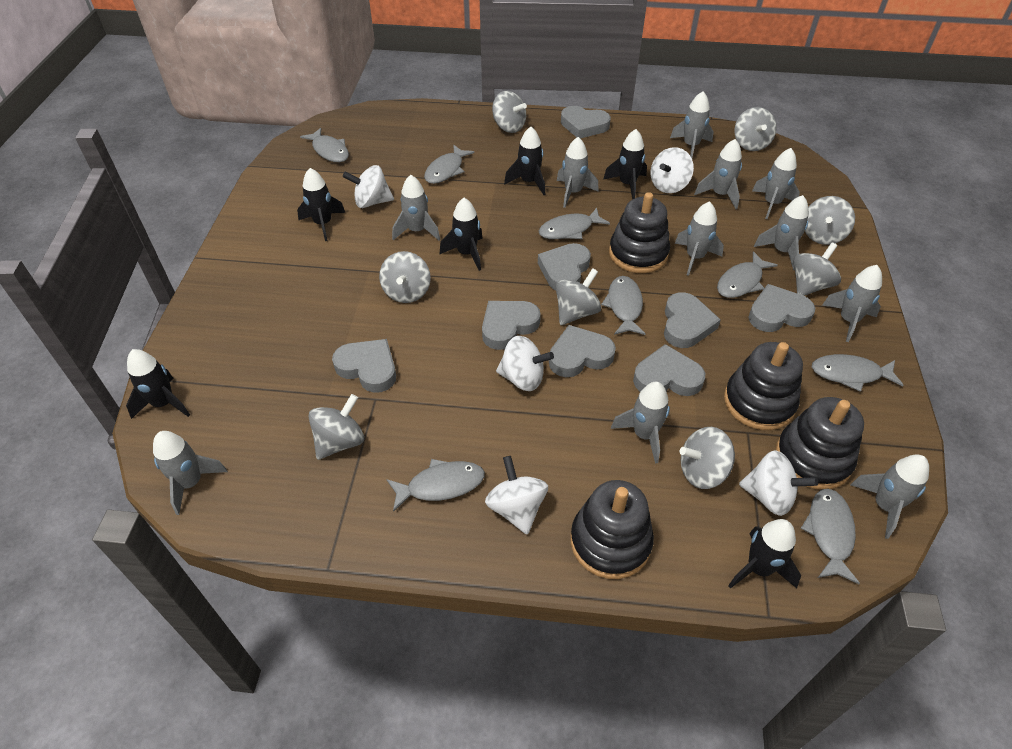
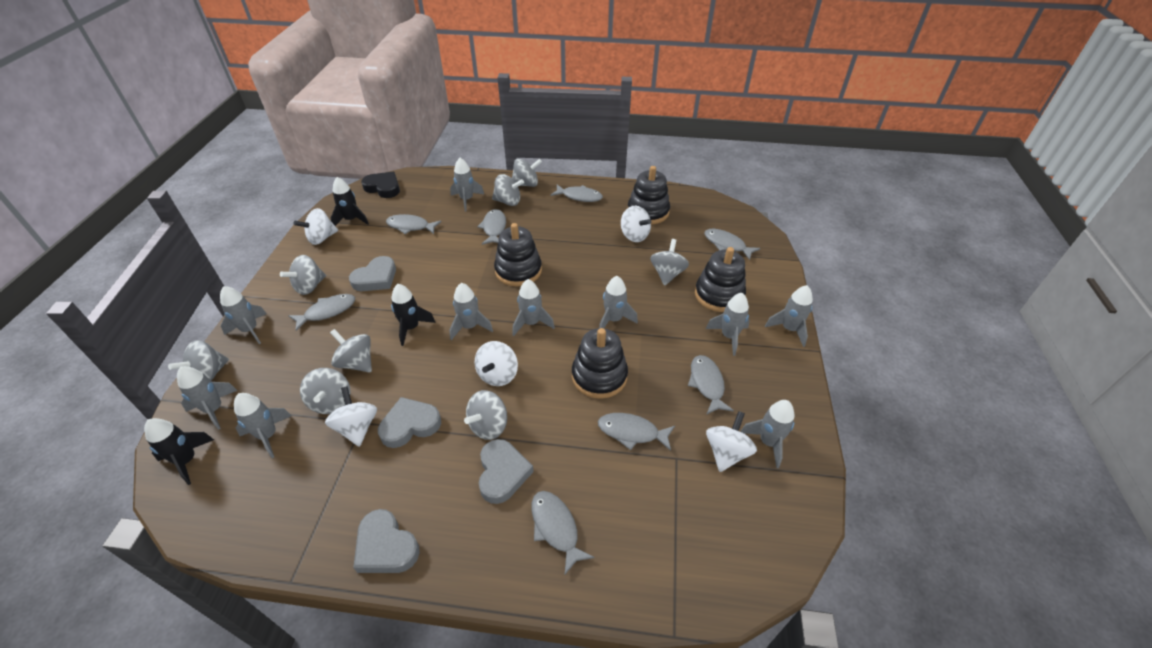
black heart: 0 -> 1
black rocket: 6 -> 3
grey heart: 8 -> 4
grey rocket: 11 -> 10

